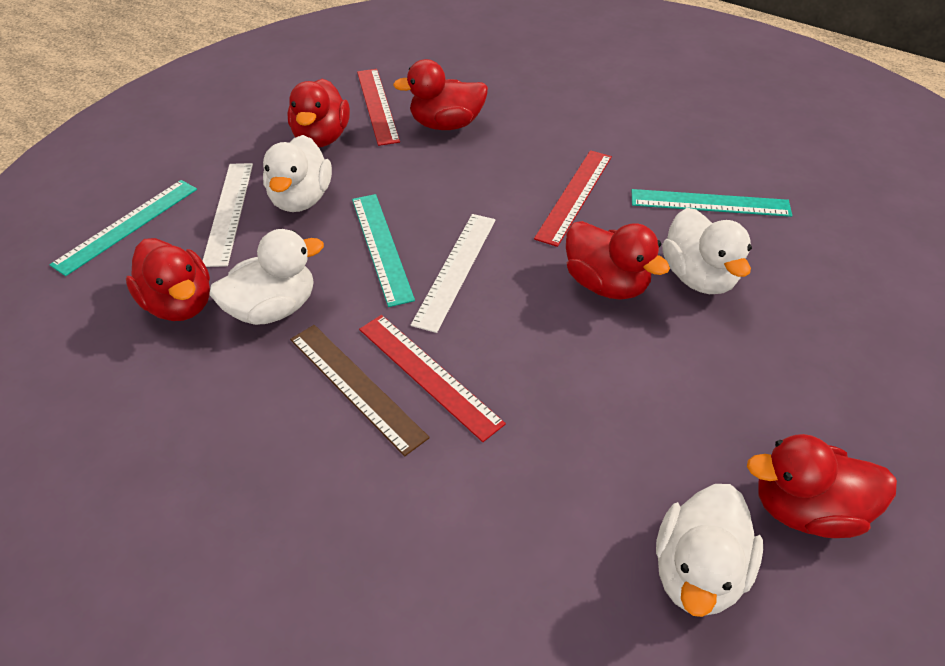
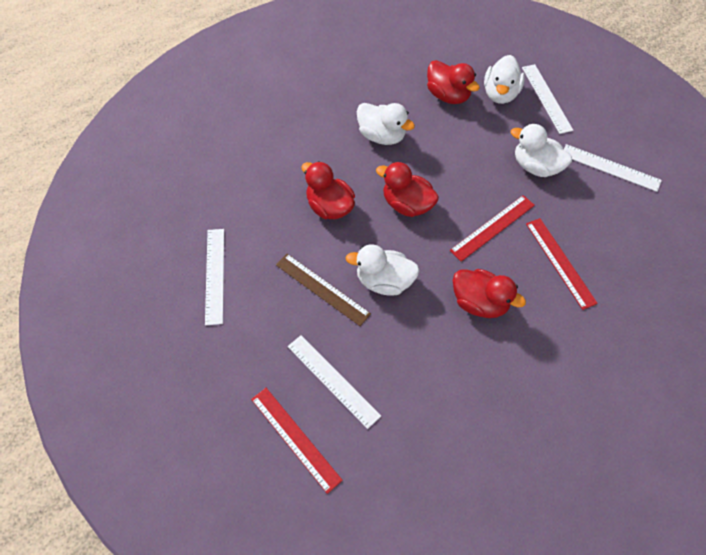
red duck: 5 -> 4
turquoise ruler: 3 -> 0
white ruler: 2 -> 4

